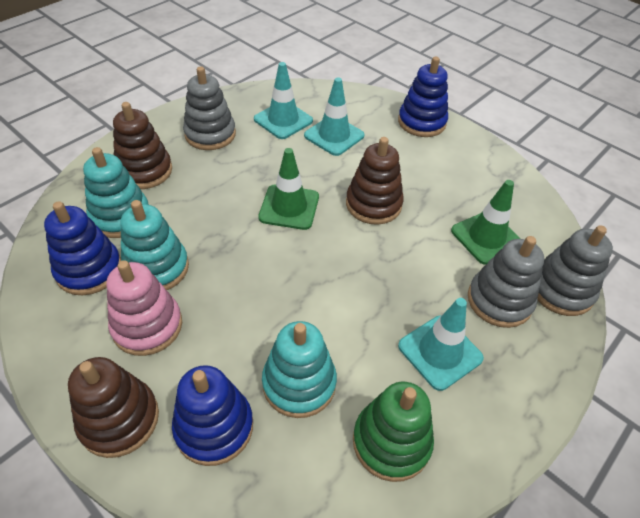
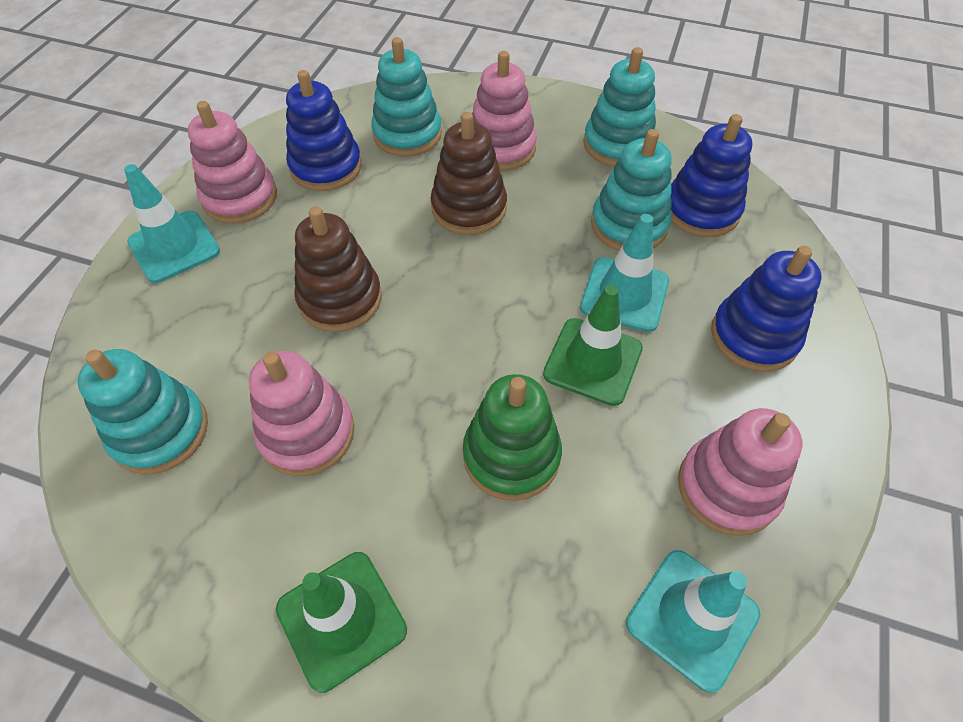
brown stacking toy: 3 -> 2
grey stacking toy: 3 -> 0
pink stacking toy: 1 -> 4
turquoise stacking toy: 3 -> 4

